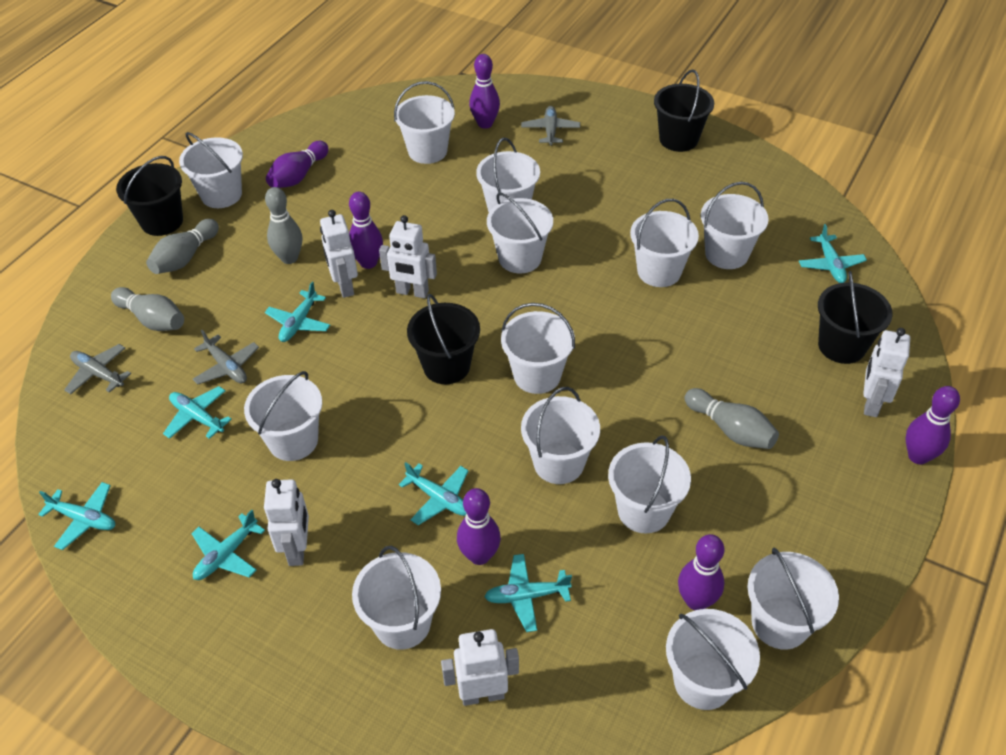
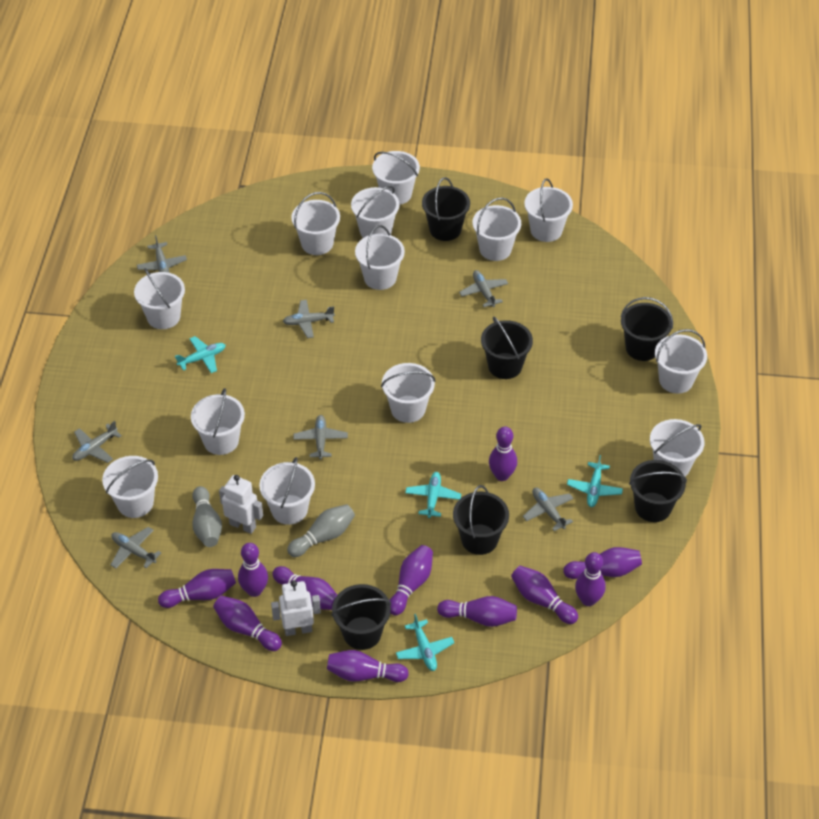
black bucket: 4 -> 6
grey bowling pin: 4 -> 2
grey plane: 3 -> 7
purple bowling pin: 6 -> 11
turquoise plane: 7 -> 4
white robot: 5 -> 2

